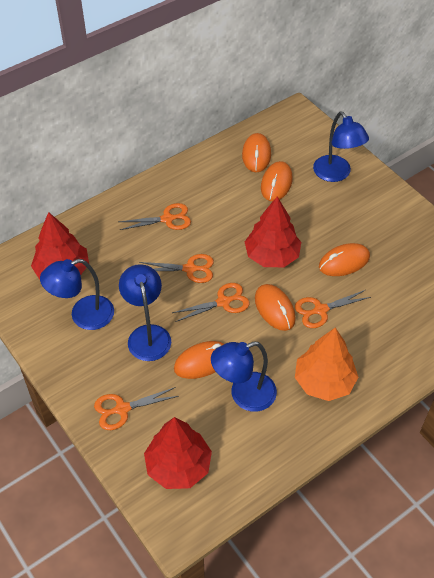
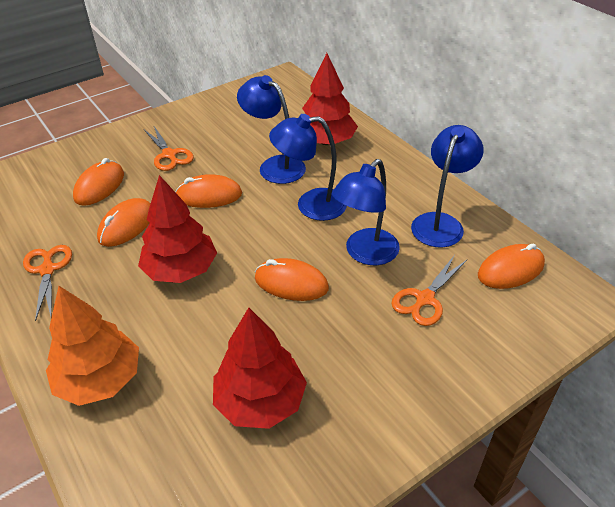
orange scissors: 5 -> 3

